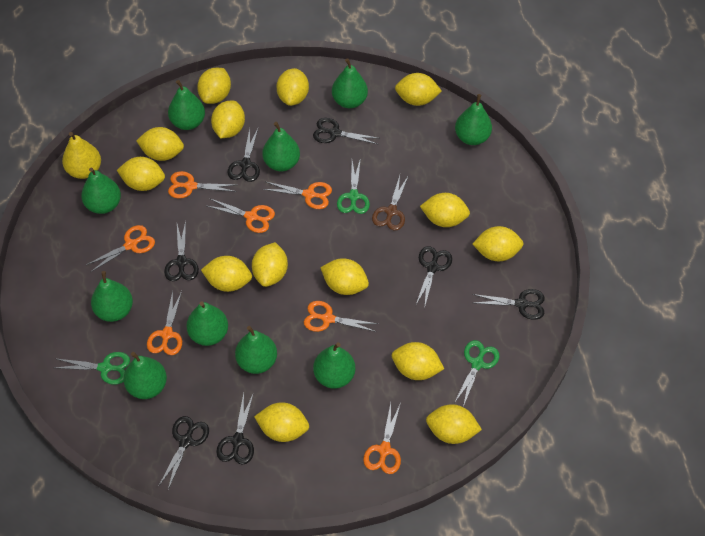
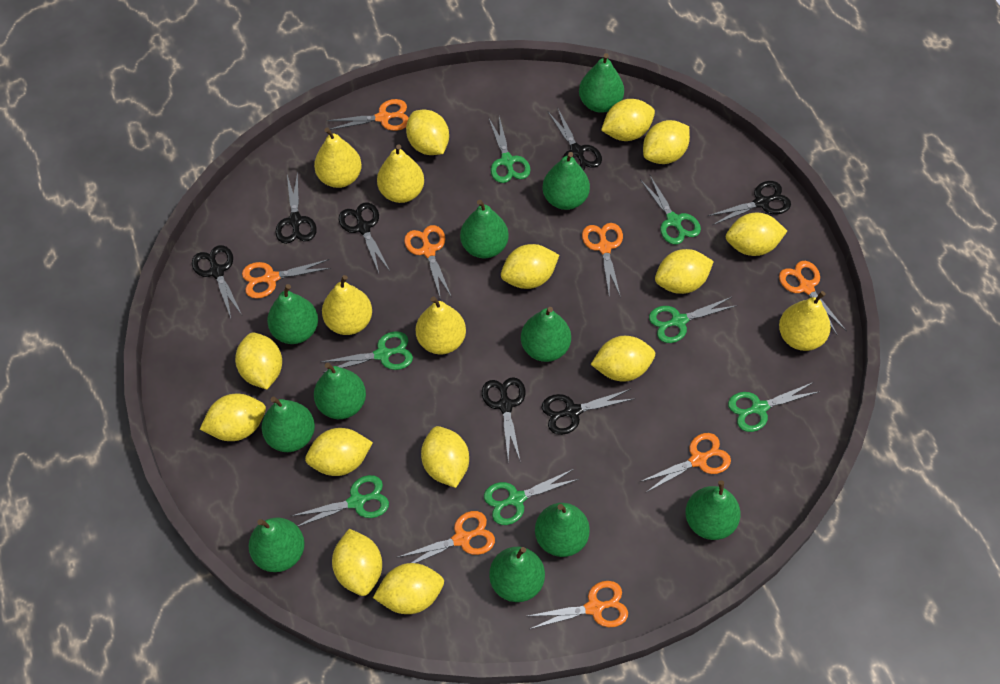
brown scissors: 1 -> 0
green pear: 10 -> 11
green scissors: 3 -> 7
orange scissors: 7 -> 8
yellow lemon: 14 -> 13
yellow pear: 1 -> 5

